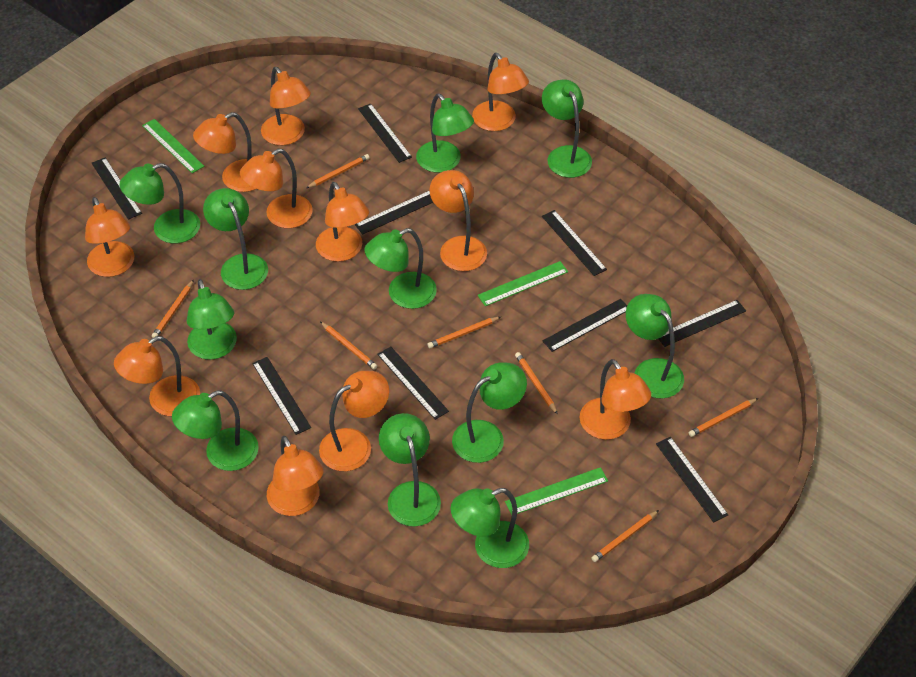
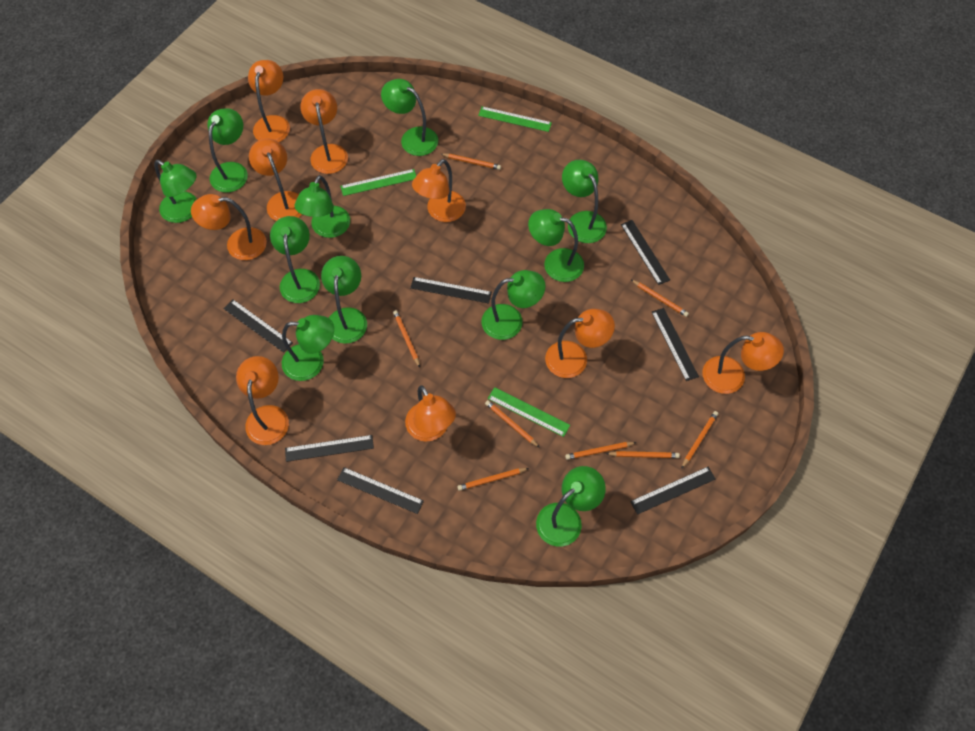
black ruler: 9 -> 7
orange lamp: 11 -> 9
orange pencil: 7 -> 8

